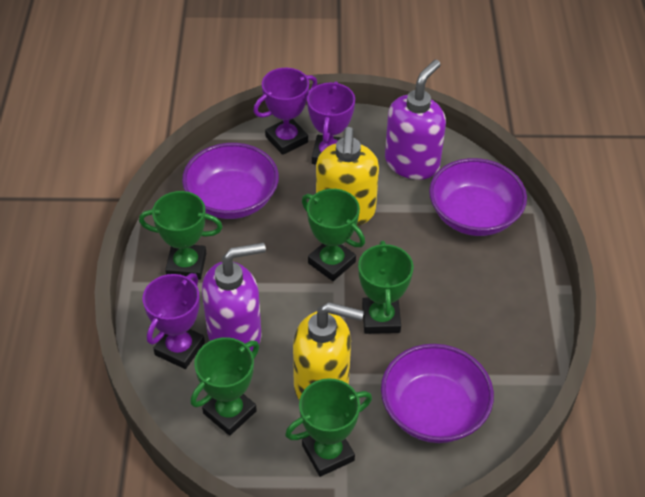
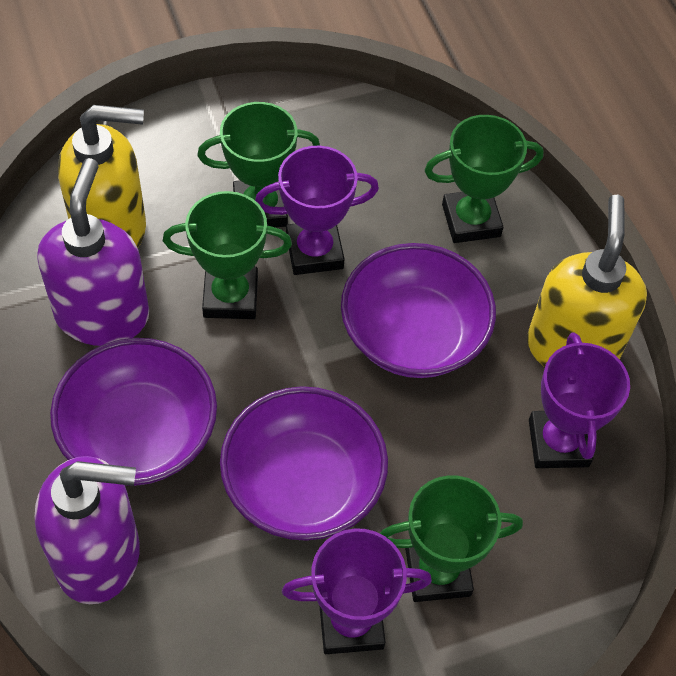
green trophy: 5 -> 4

